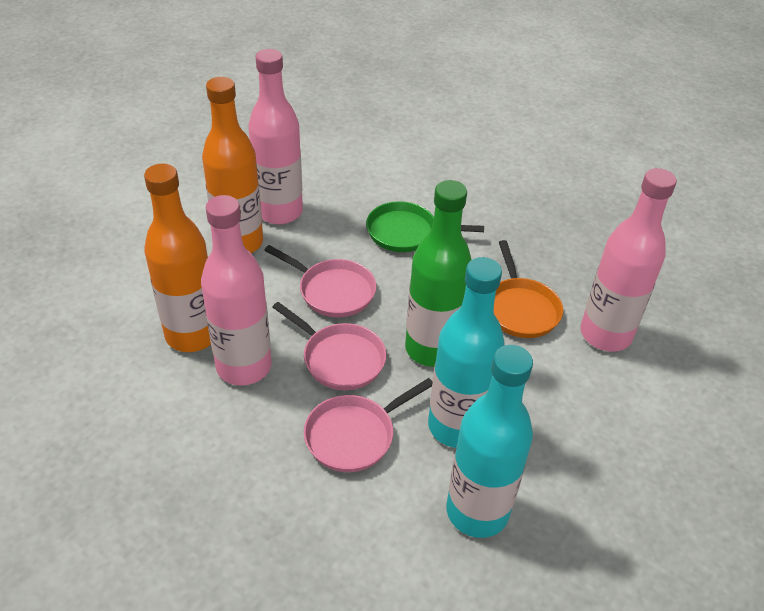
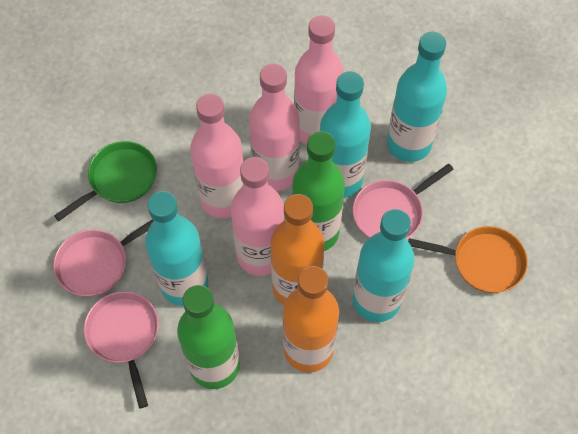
green bottle: 1 -> 2
pink bottle: 3 -> 4
turquoise bottle: 2 -> 4

